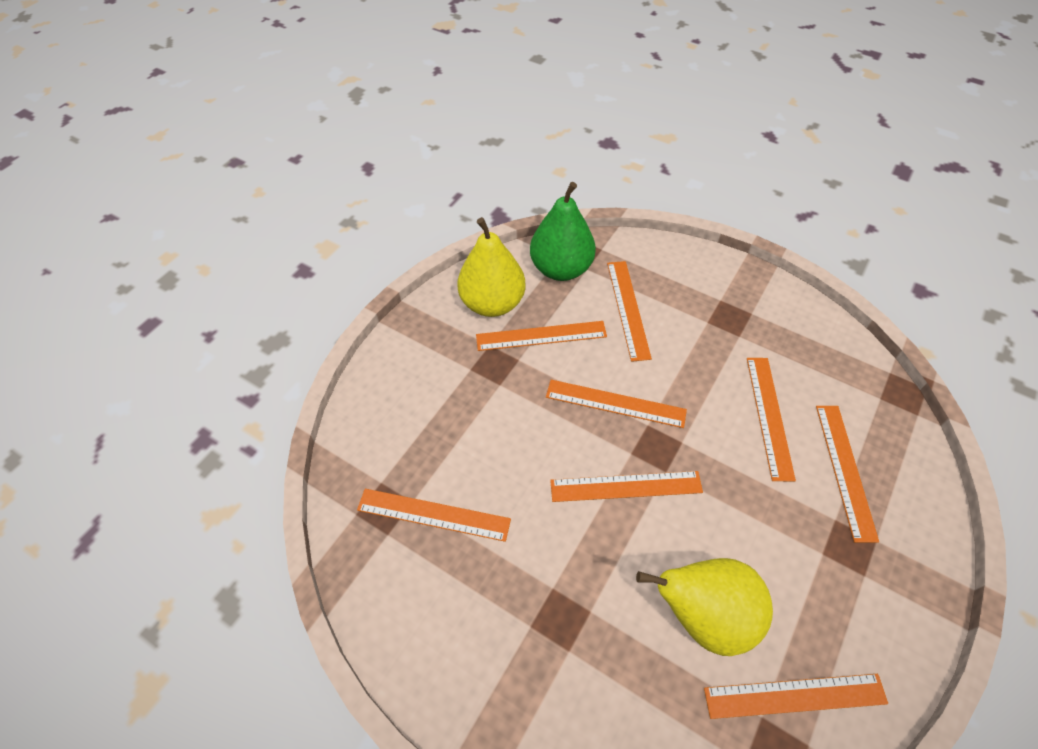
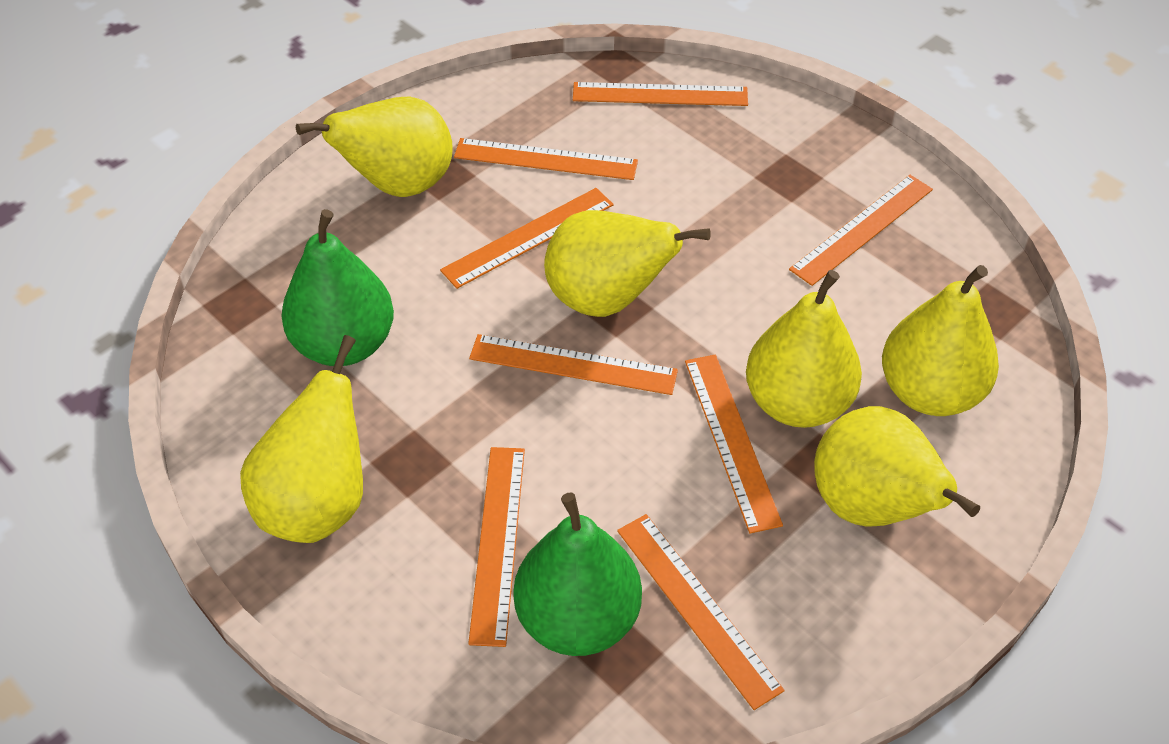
green pear: 1 -> 2
yellow pear: 2 -> 6

